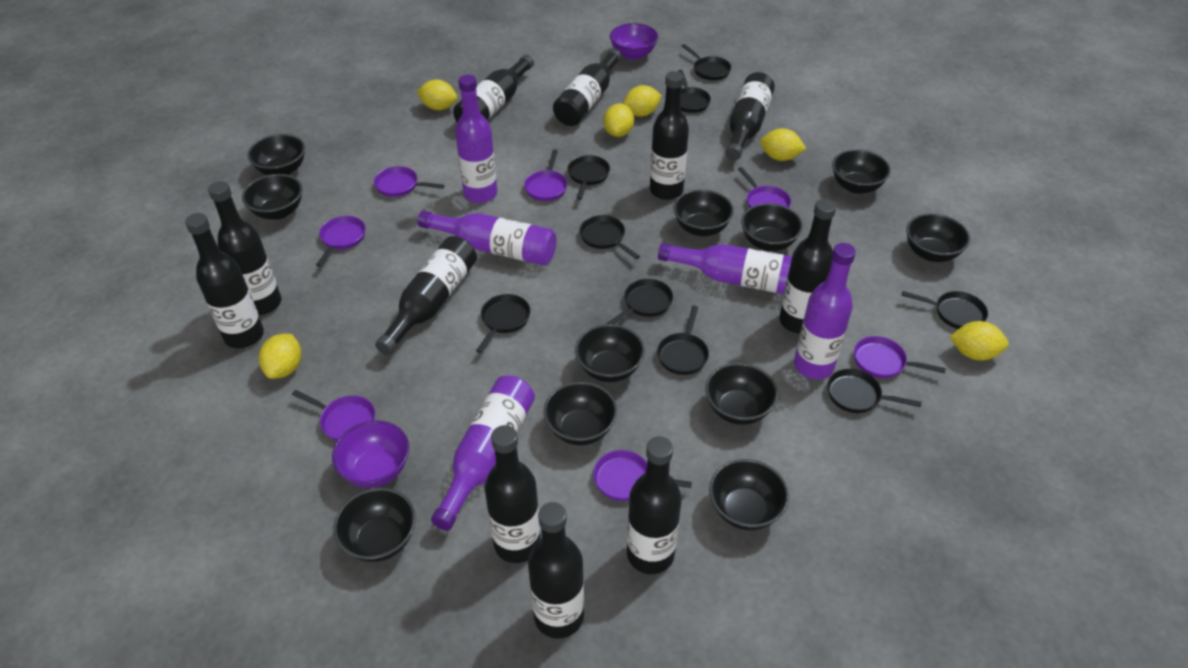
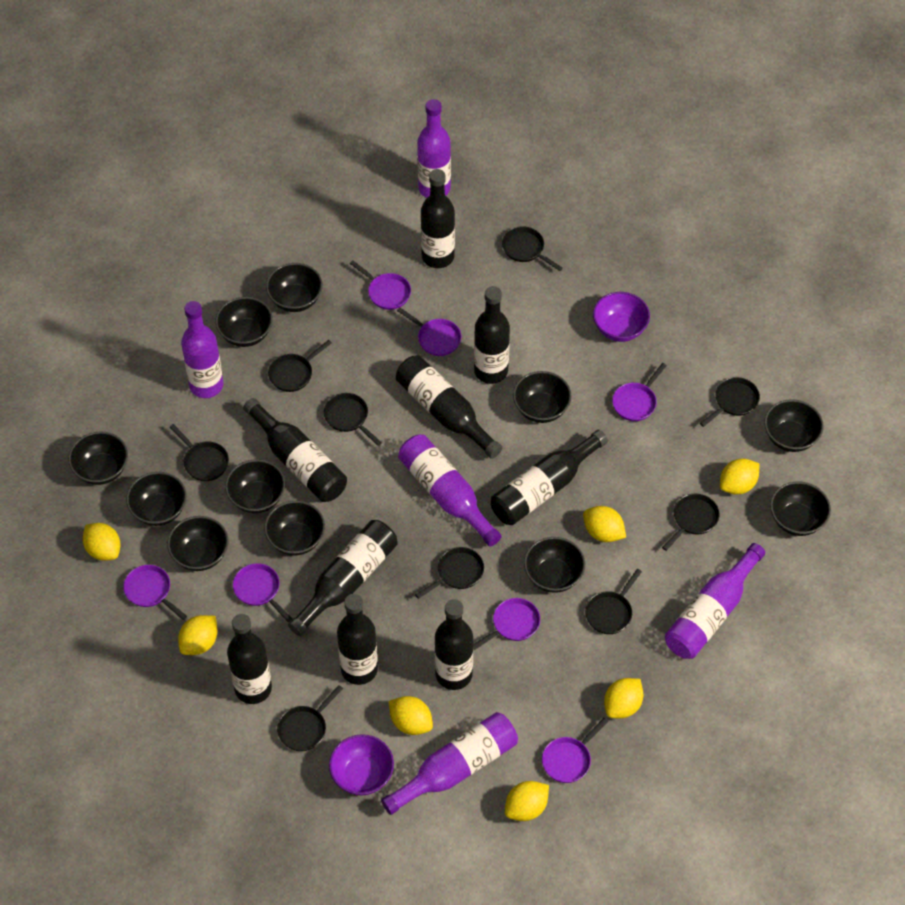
black bottle: 11 -> 9
yellow lemon: 6 -> 7

